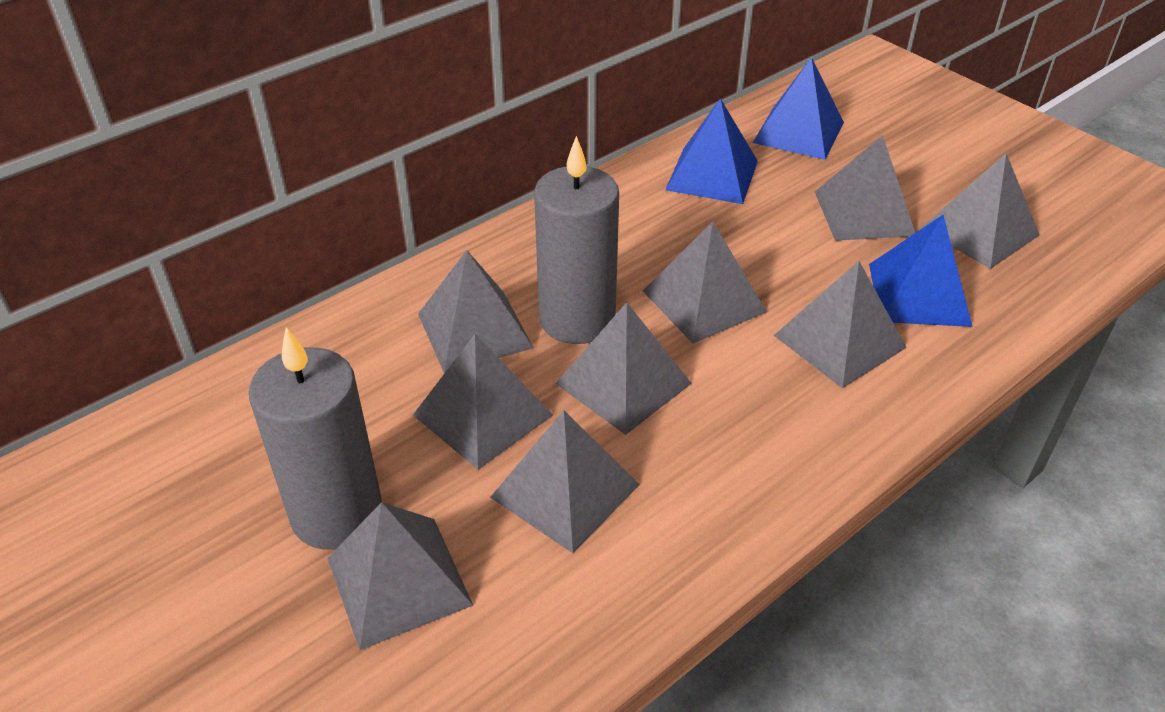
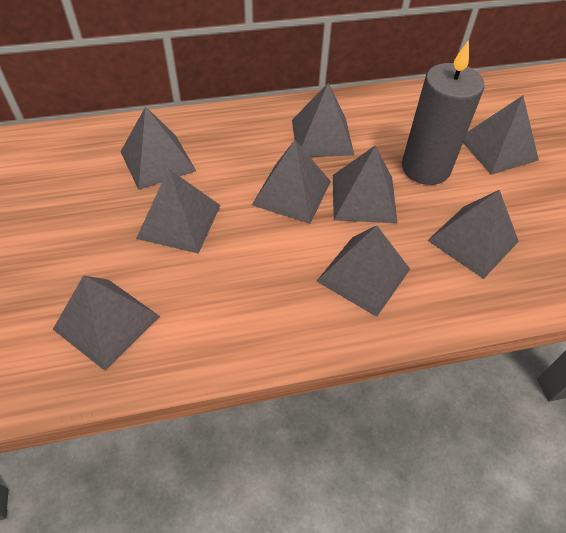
blue pyramid: 3 -> 0
grey candle: 2 -> 1

